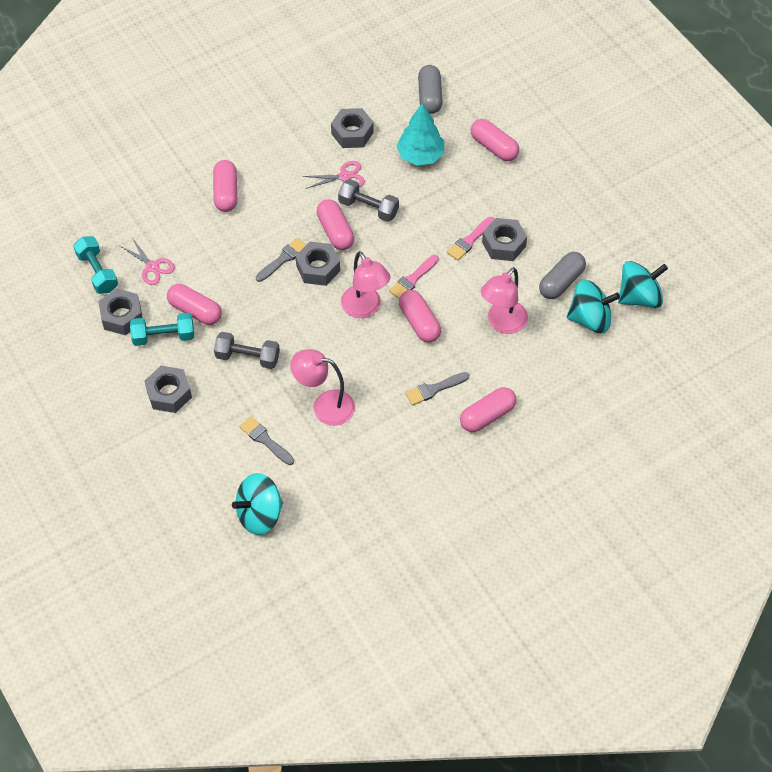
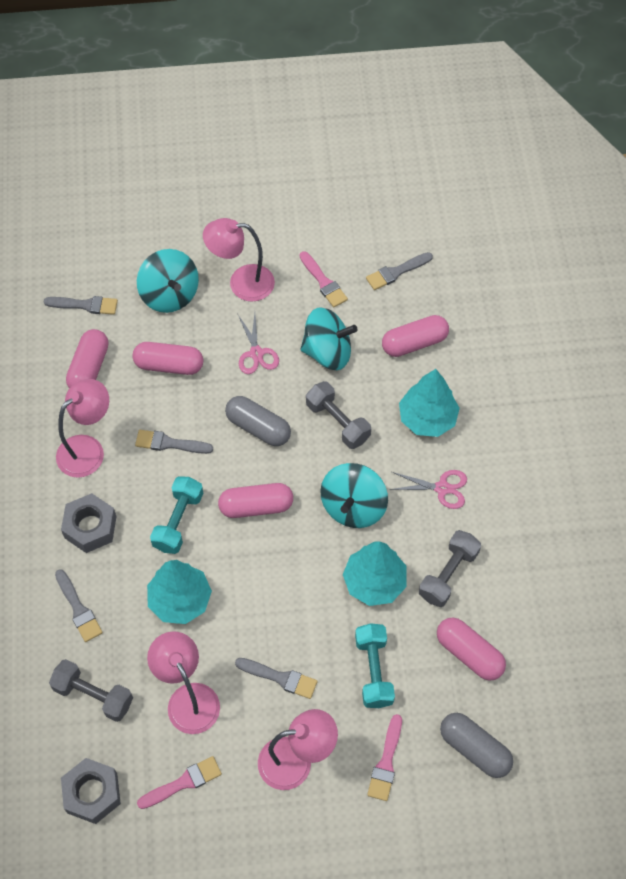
grey brush: 3 -> 5
grey dumbbell: 2 -> 3
grey nut: 5 -> 2
pink brush: 2 -> 3
pink capsule: 6 -> 5
pink lamp: 3 -> 4
turquoise tree: 1 -> 3

